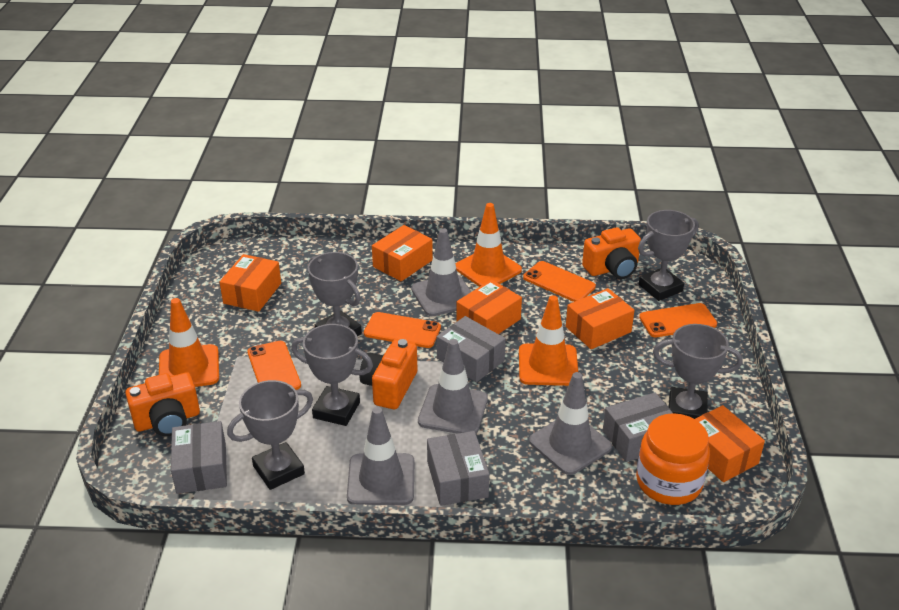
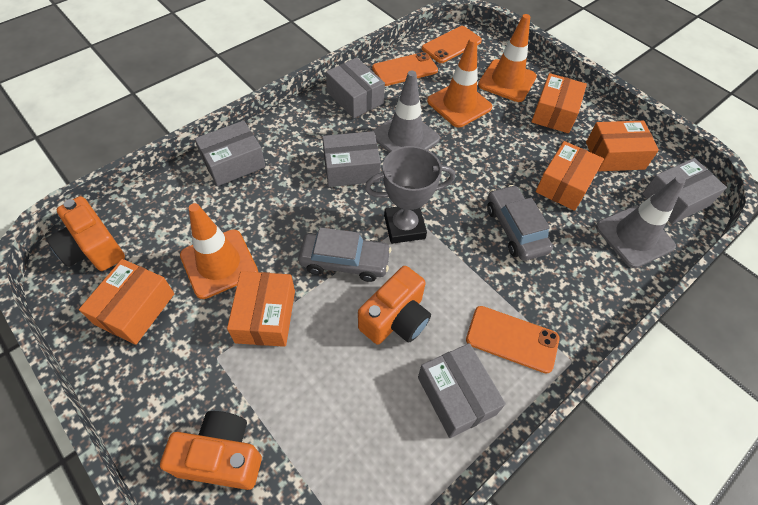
grey box: 4 -> 5
grey car: 0 -> 2
grey traffic cone: 4 -> 2
grey trophy: 5 -> 1
orange jar: 1 -> 0
orange phone: 4 -> 3

